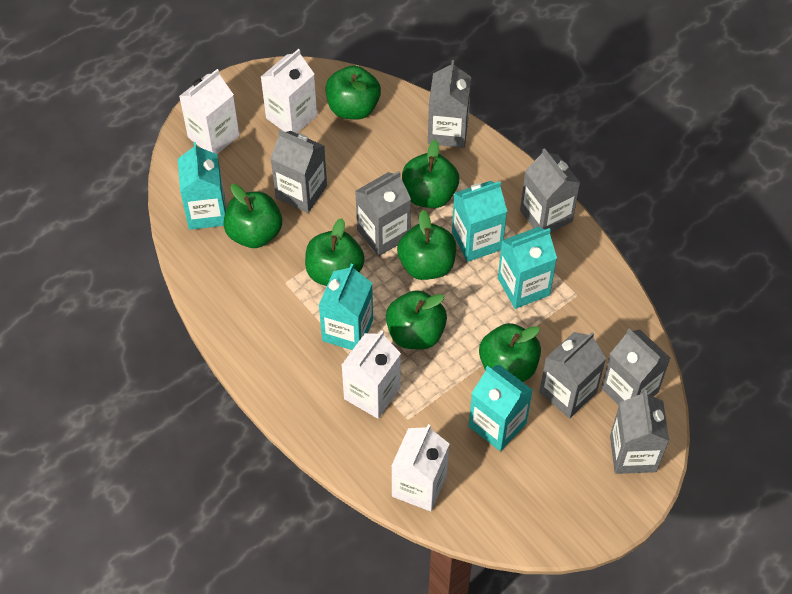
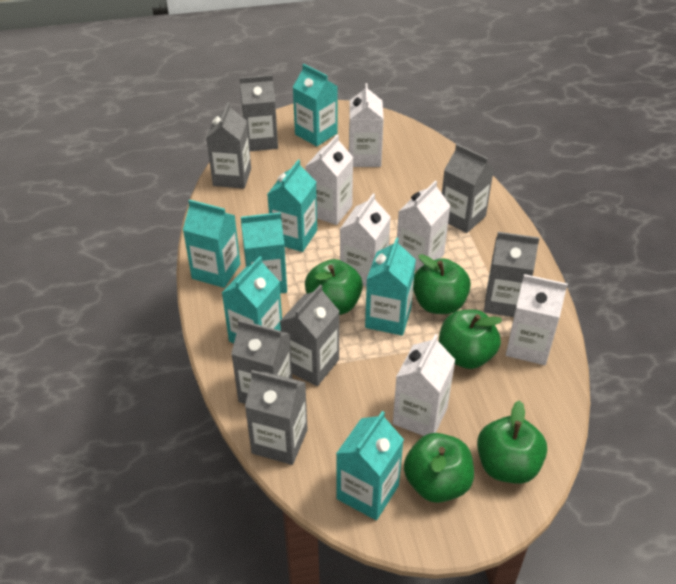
green apple: 7 -> 5
turquoise carton: 5 -> 7
white carton: 4 -> 6

